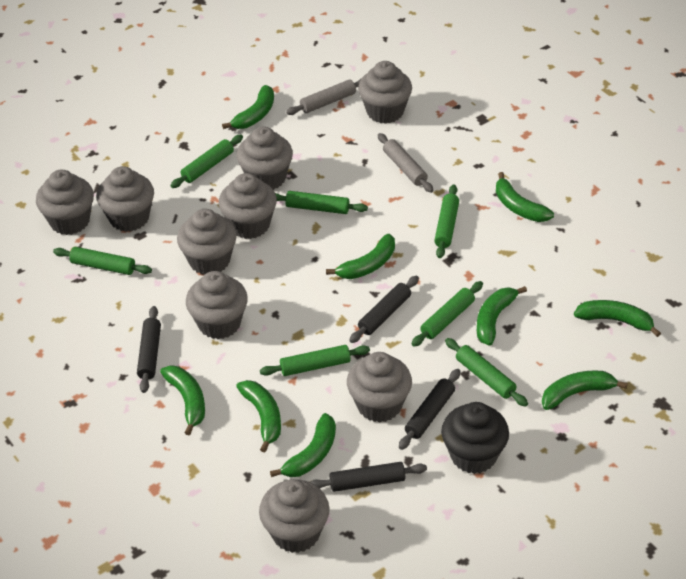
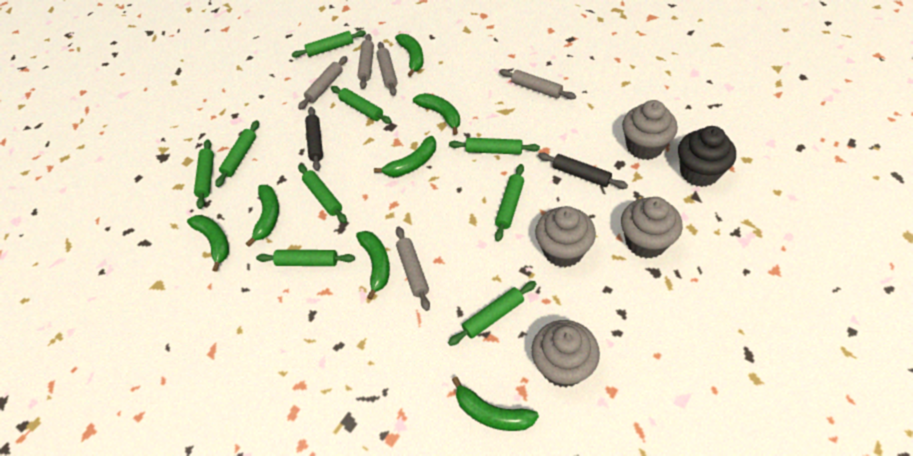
black rolling pin: 4 -> 2
green banana: 9 -> 7
green rolling pin: 7 -> 9
grey cupcake: 9 -> 4
grey rolling pin: 2 -> 5

